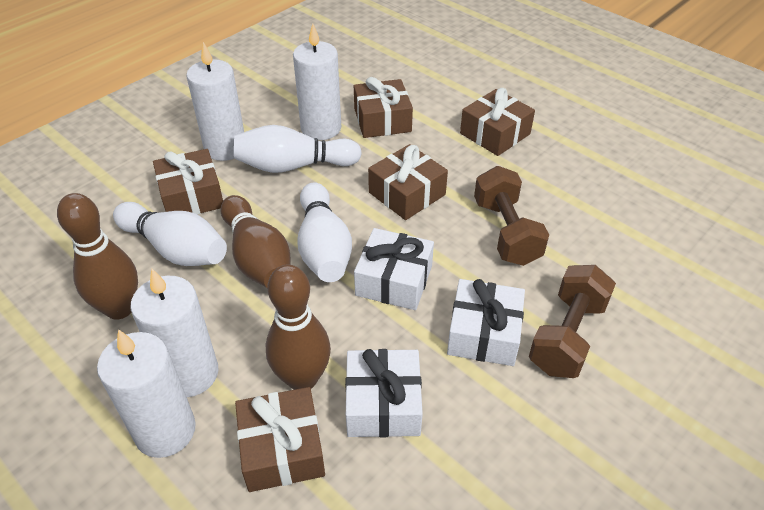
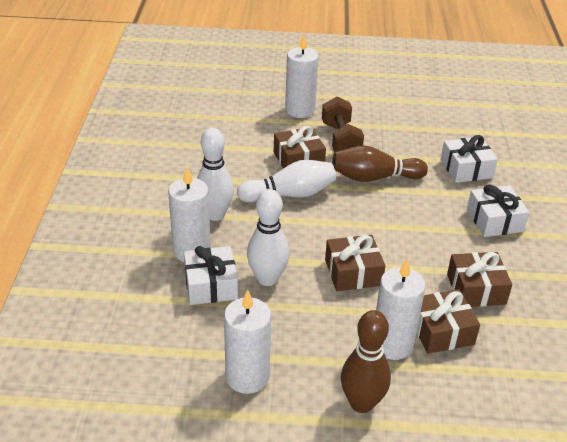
brown bowling pin: 3 -> 2
brown dumbbell: 2 -> 1
brown gift: 5 -> 4

